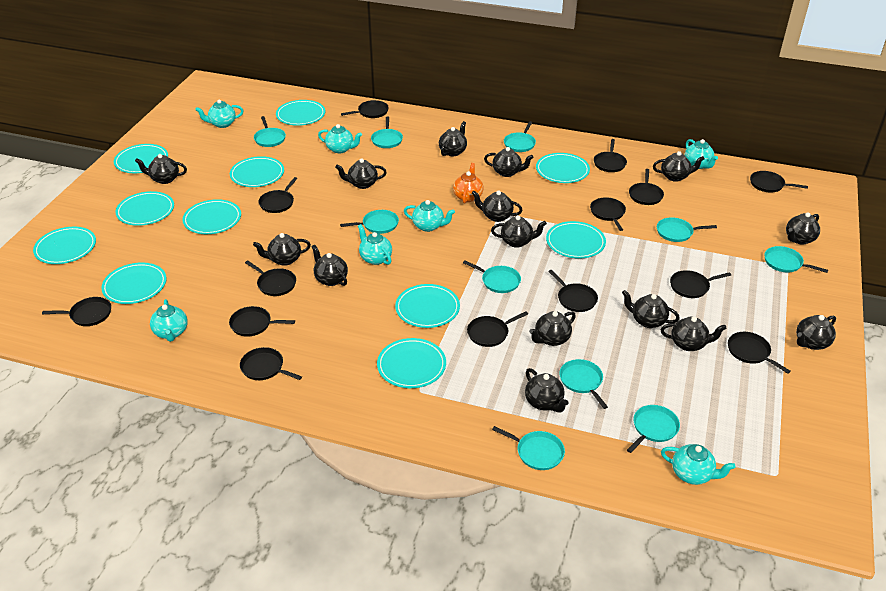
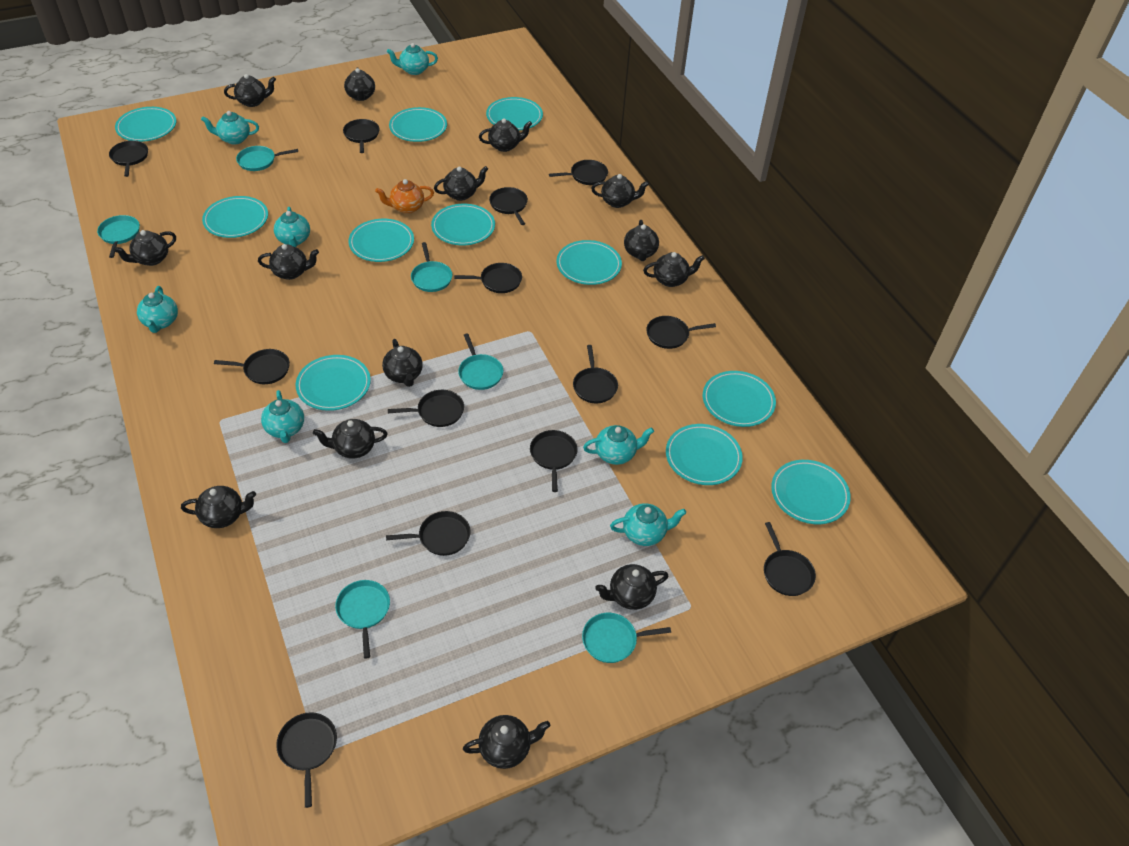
black pan: 14 -> 13
black teapot: 15 -> 14
turquoise pan: 10 -> 6

